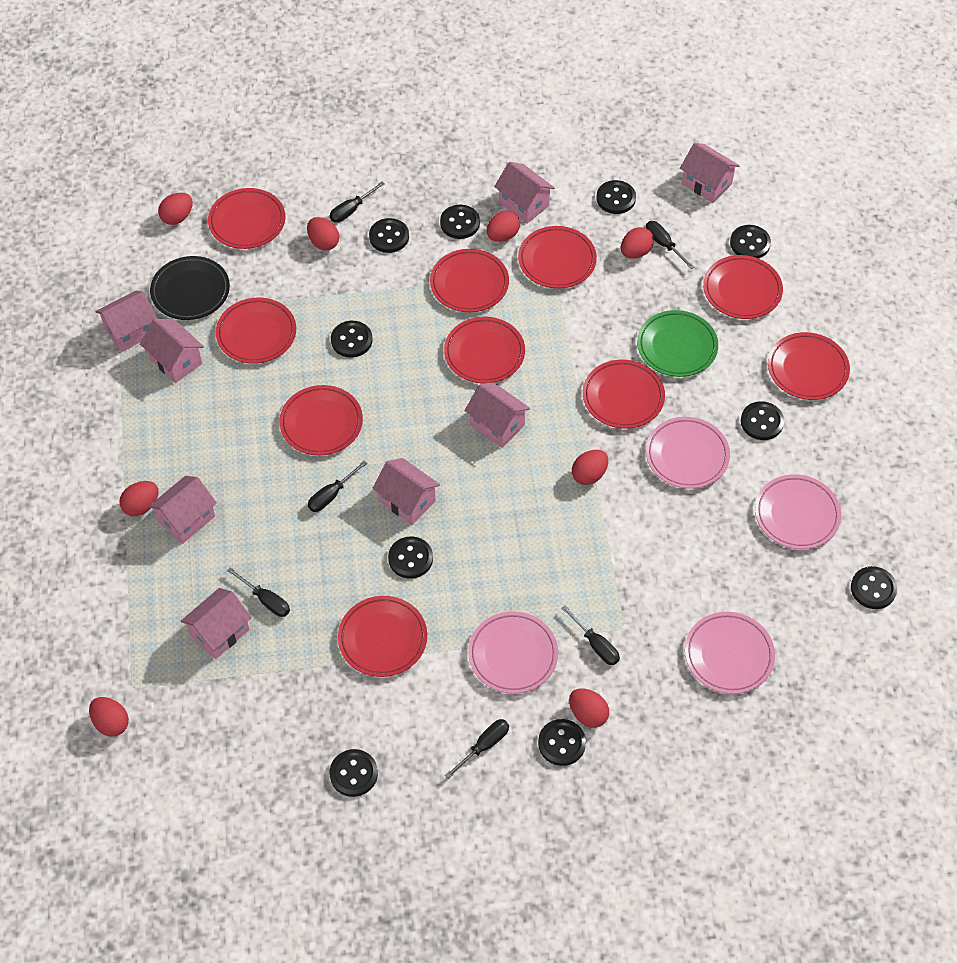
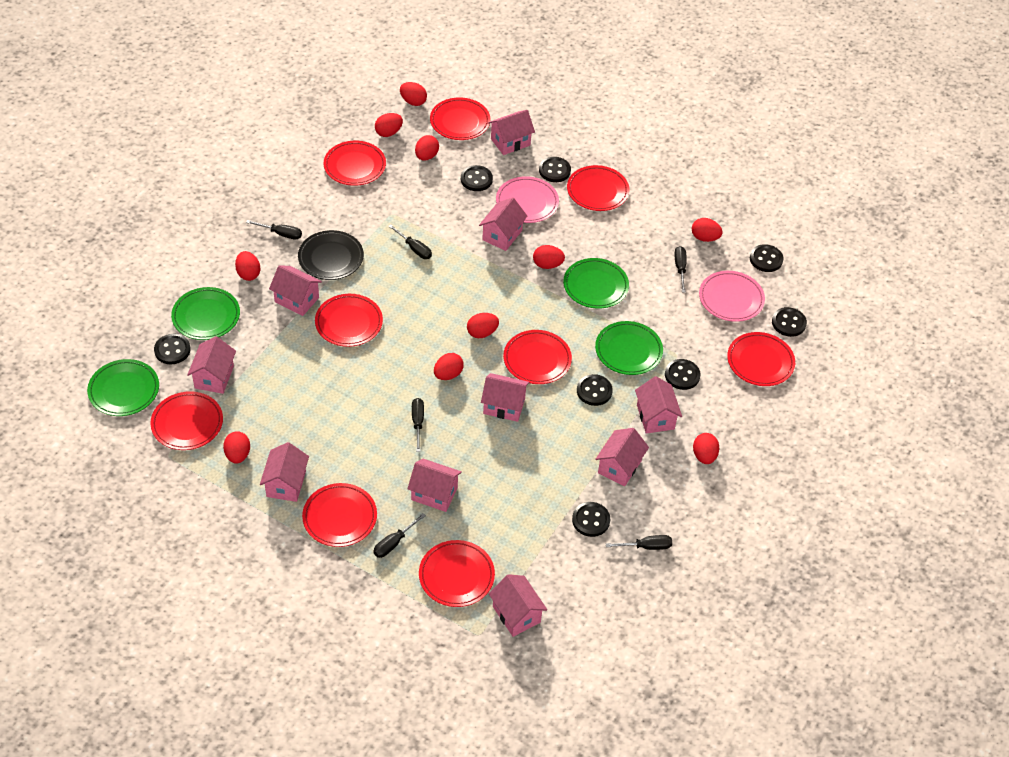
black button: 10 -> 8
green plate: 1 -> 4
pink house: 8 -> 10
pink plate: 4 -> 2
red egg: 8 -> 10
red plate: 10 -> 9

